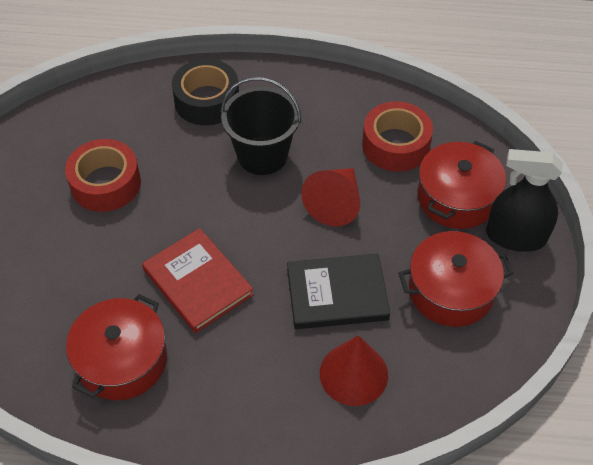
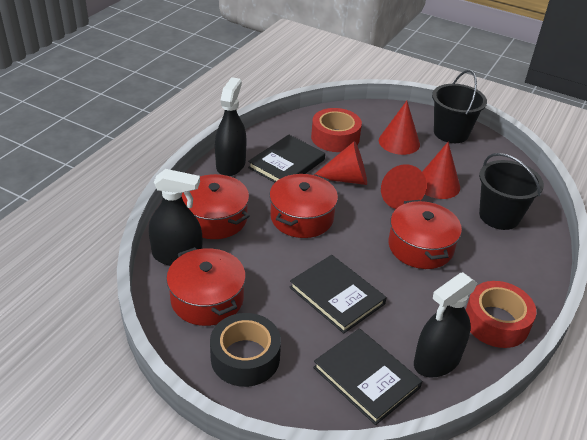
black book: 1 -> 3
black bucket: 1 -> 2
black spray bottle: 1 -> 3
red book: 1 -> 0
red cone: 2 -> 4
red pot: 3 -> 4

